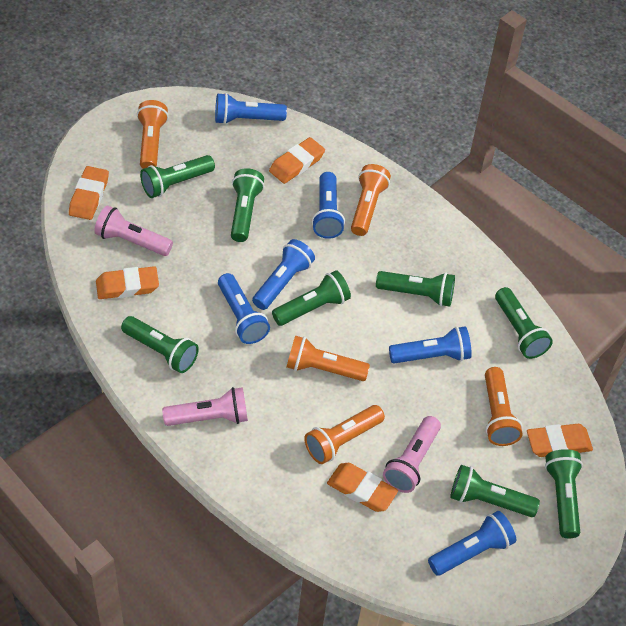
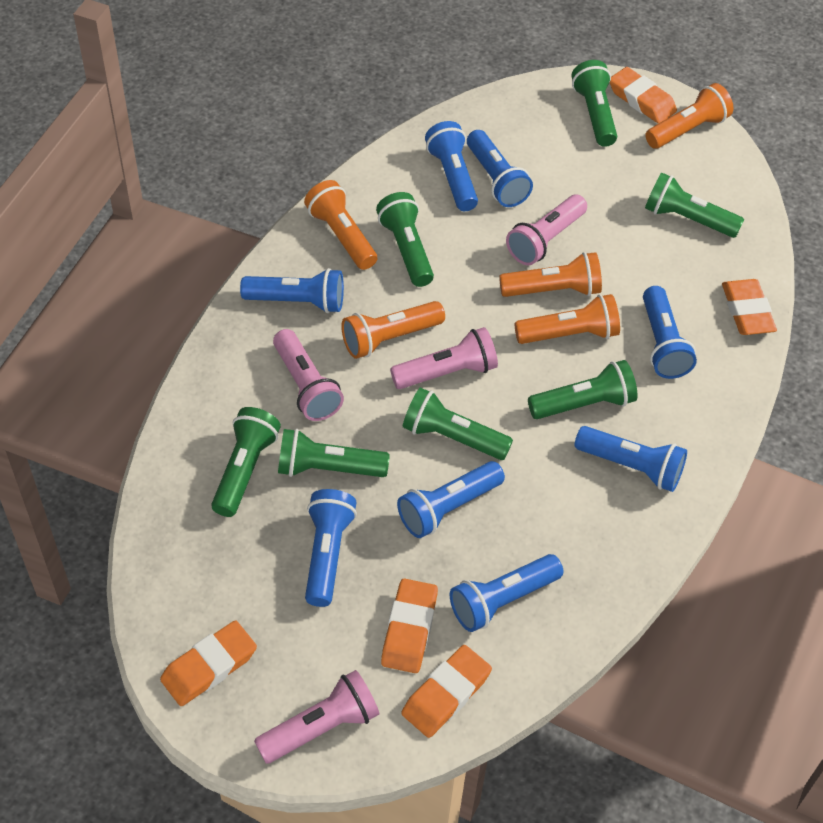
blue flashlight: 6 -> 8
green flashlight: 8 -> 7
pink flashlight: 3 -> 4

